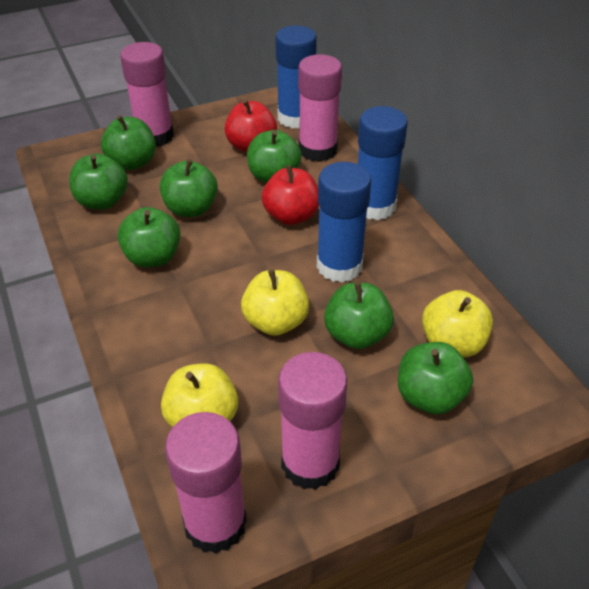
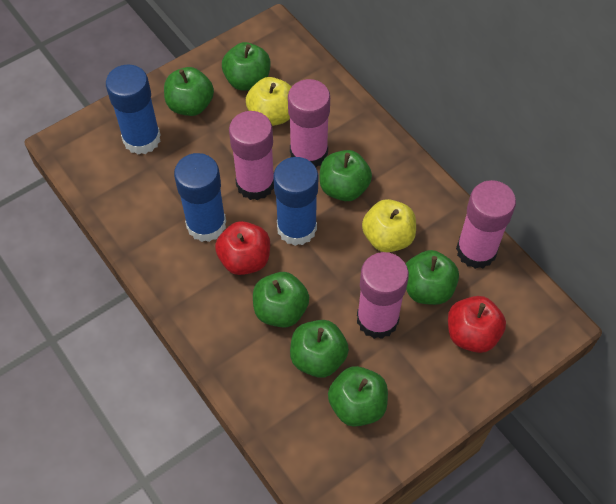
yellow apple: 3 -> 2

